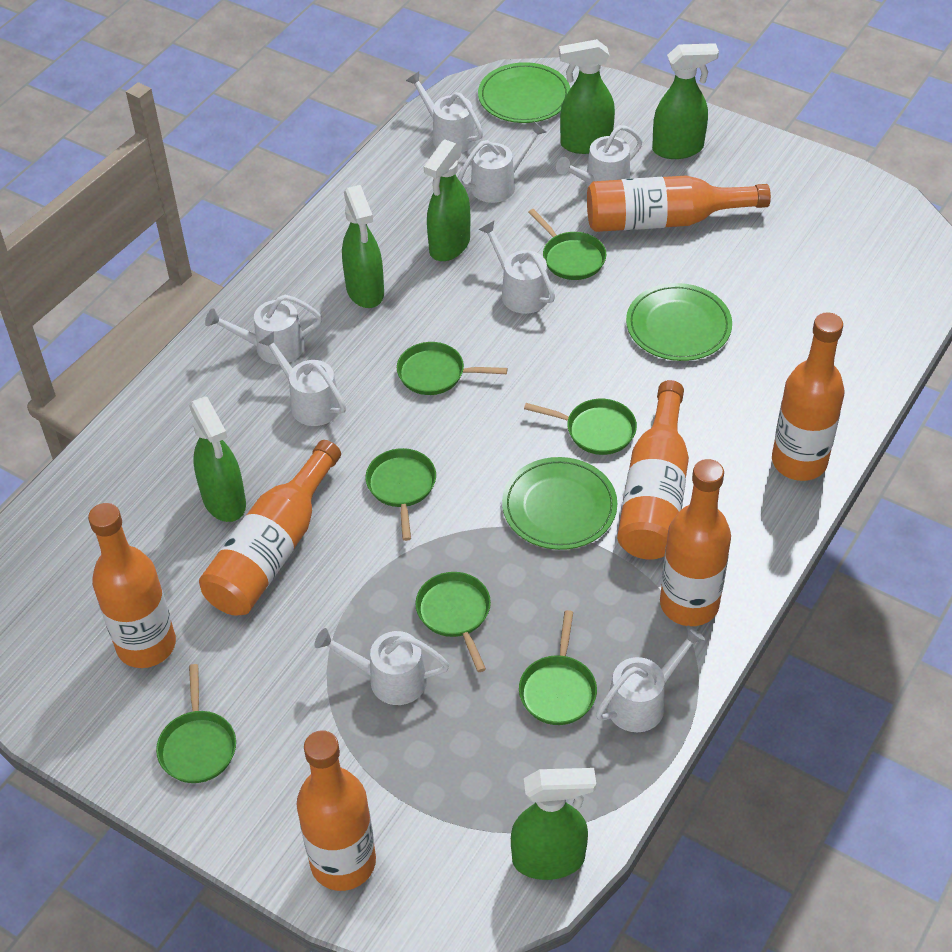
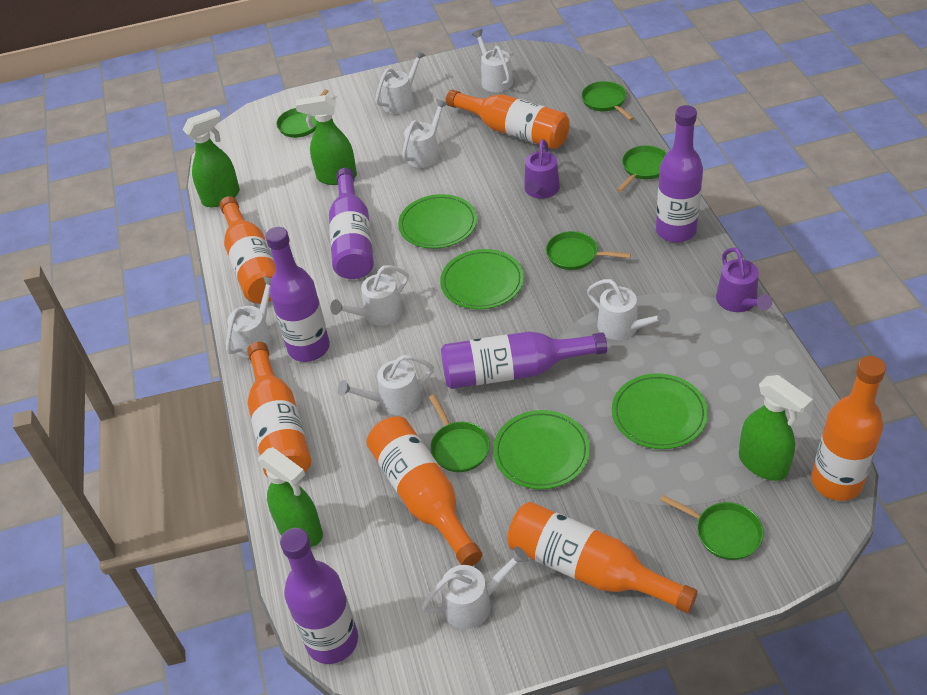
green pan: 7 -> 6
green plate: 3 -> 4
green spray bottle: 6 -> 4
orange bottle: 7 -> 6
purple bottle: 0 -> 5
purple watering can: 0 -> 2

